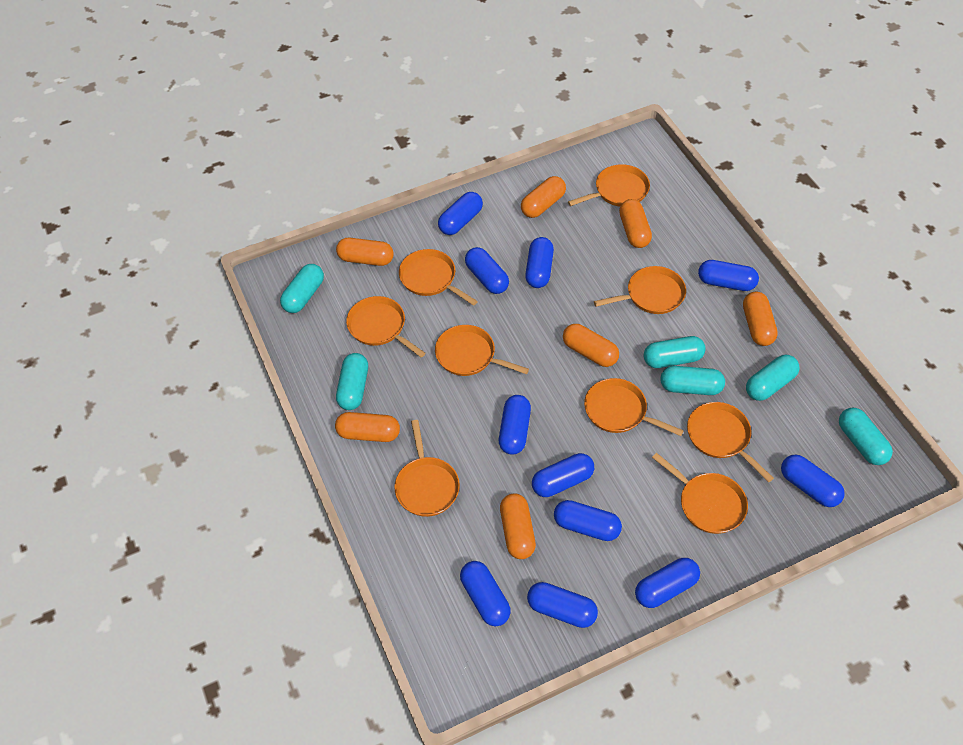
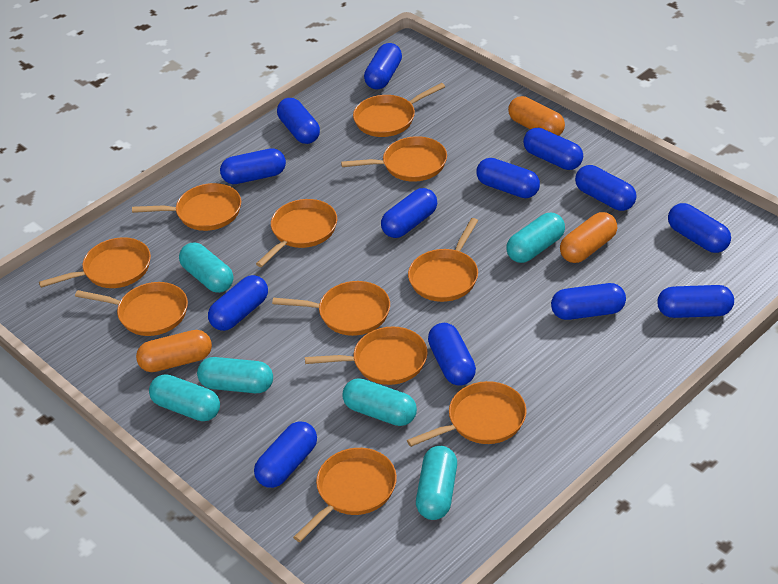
blue capsule: 11 -> 13
orange capsule: 7 -> 3
orange pan: 9 -> 11

